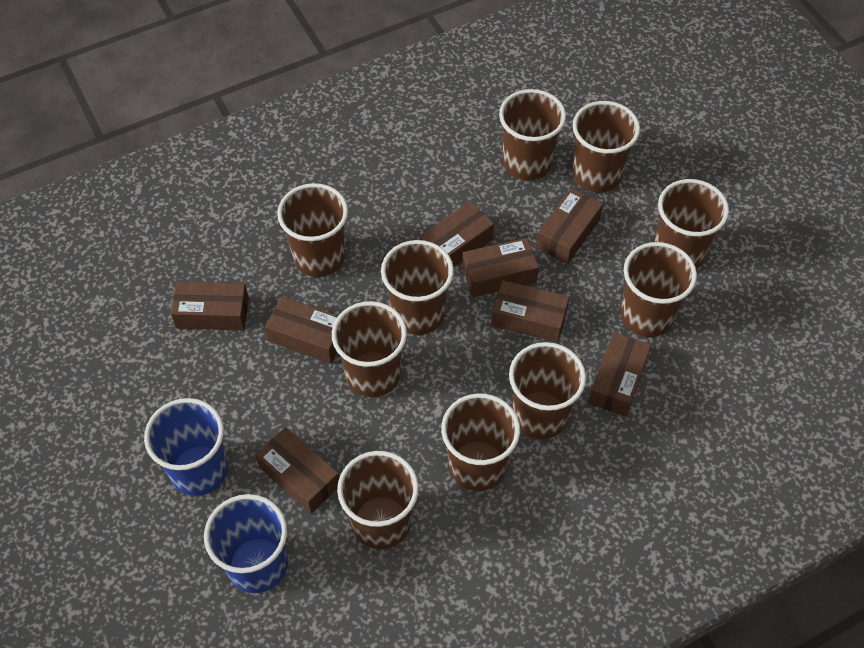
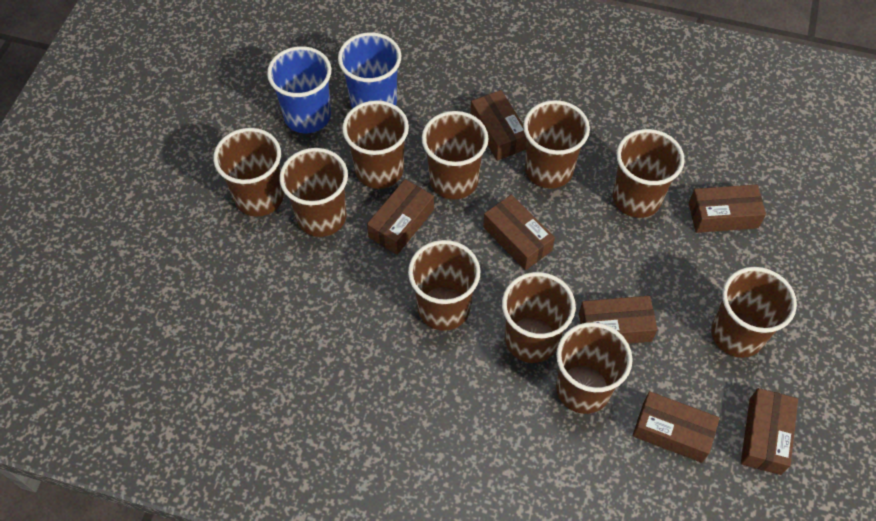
brown box: 8 -> 7

